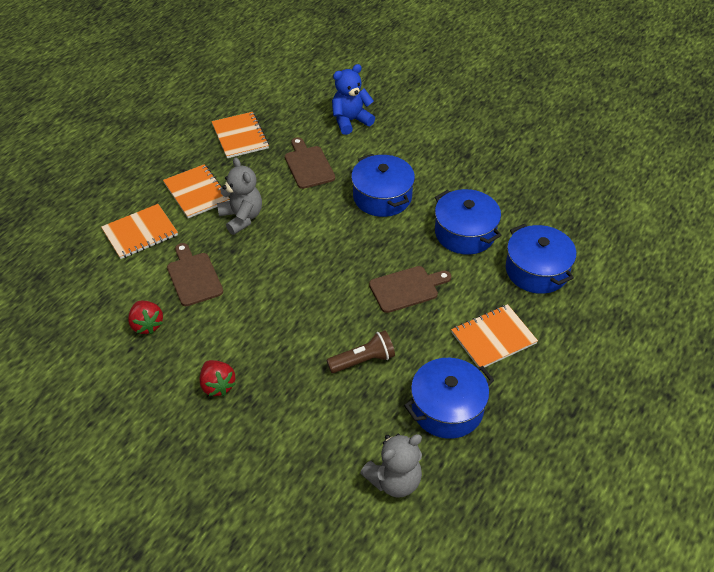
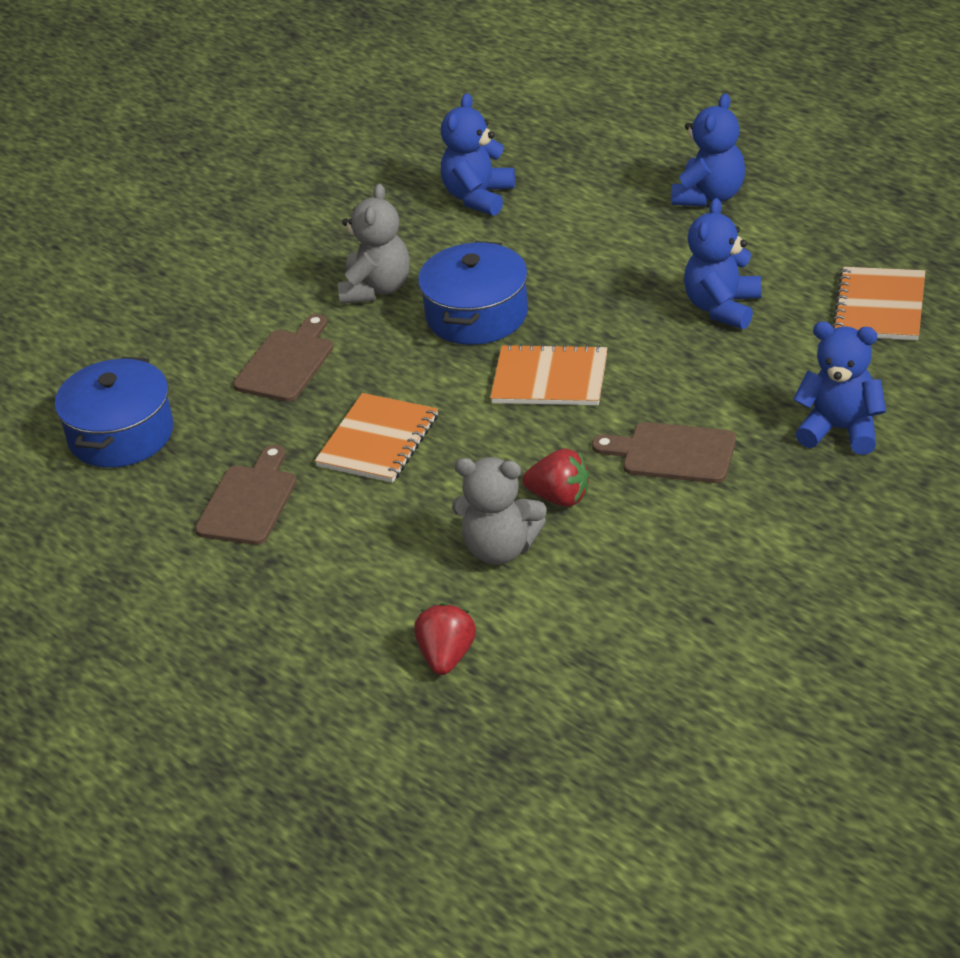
blue pot: 4 -> 2
blue teddy bear: 1 -> 4
brown flashlight: 1 -> 0
orange notebook: 4 -> 3

